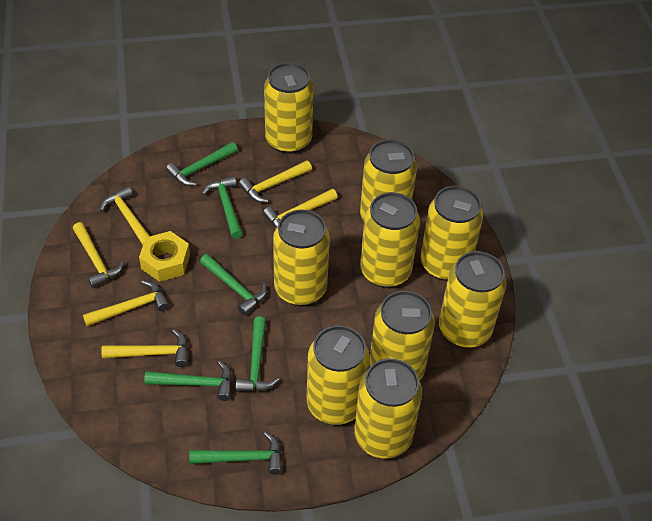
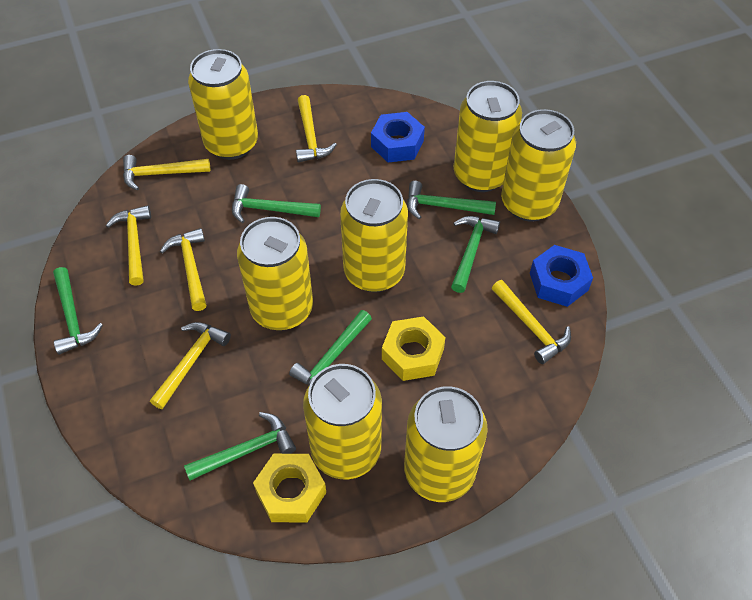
blue nut: 0 -> 2
yellow can: 9 -> 7
yellow nut: 1 -> 2

